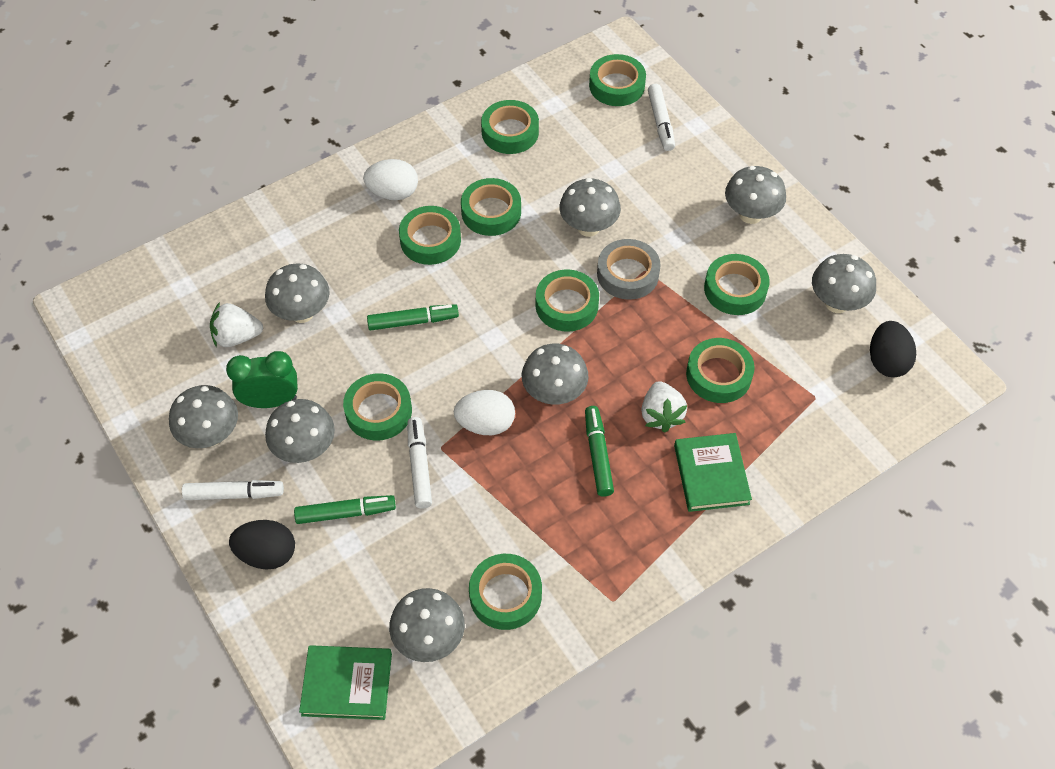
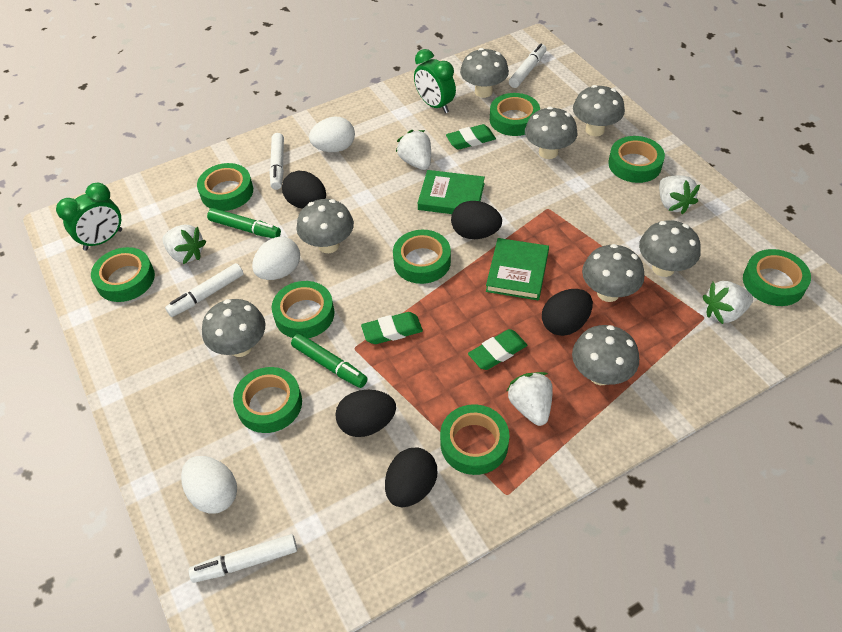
black egg: 2 -> 5
green clock: 1 -> 2
green eraser: 0 -> 3
green marker: 3 -> 2
grey tape: 1 -> 0
white egg: 2 -> 3
white marker: 3 -> 4
white strawberry: 2 -> 5

